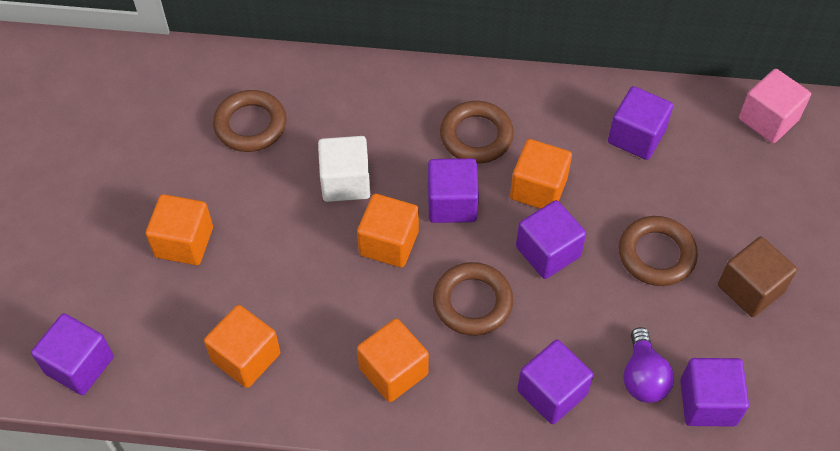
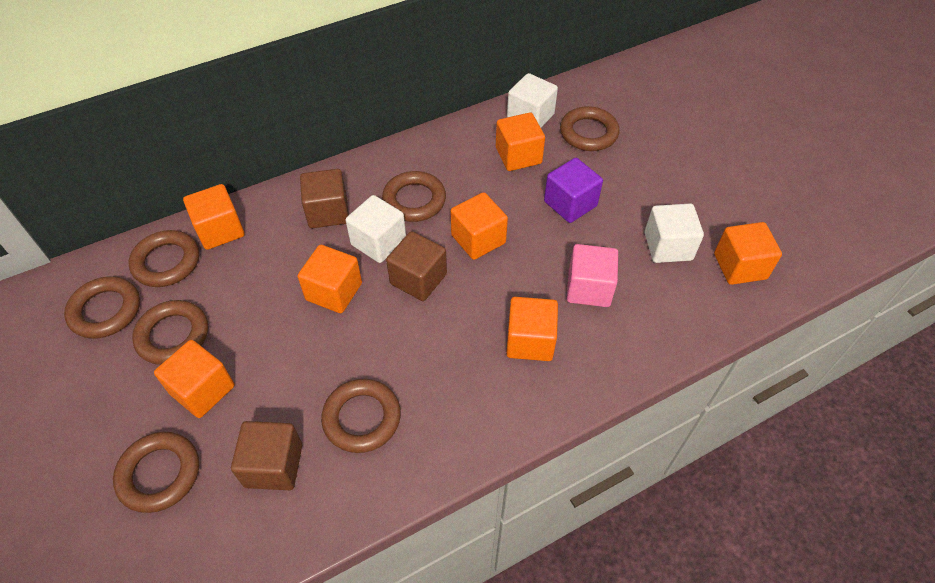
brown cube: 1 -> 3
brown ring: 4 -> 7
orange cube: 5 -> 7
purple cube: 6 -> 1
purple light bulb: 1 -> 0
white cube: 1 -> 3

